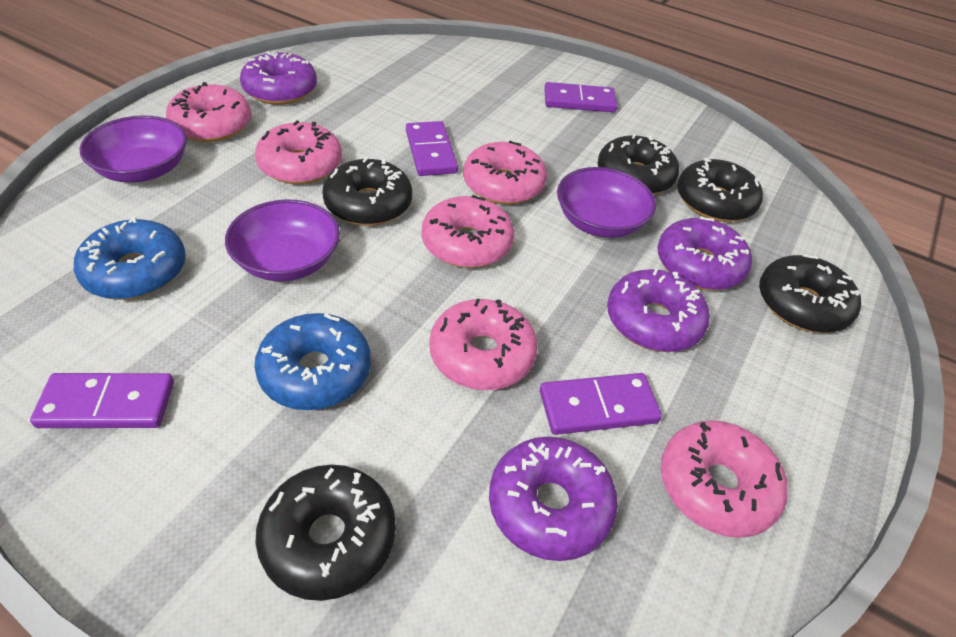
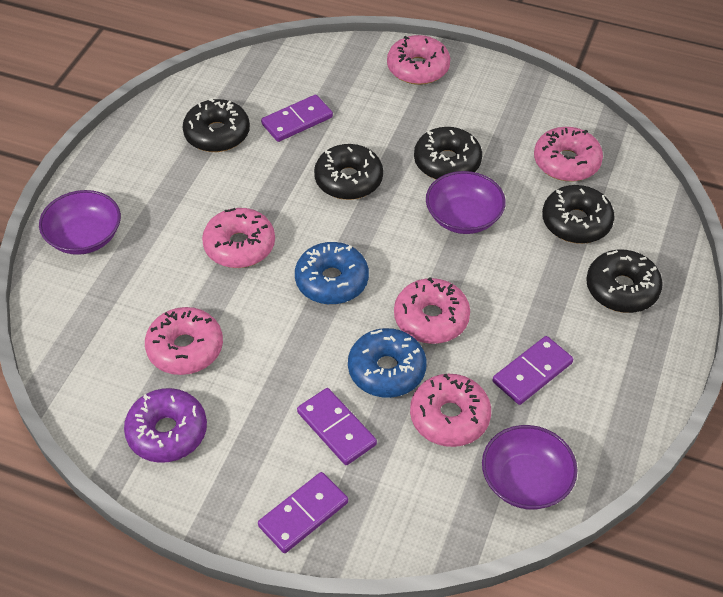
purple donut: 4 -> 1

